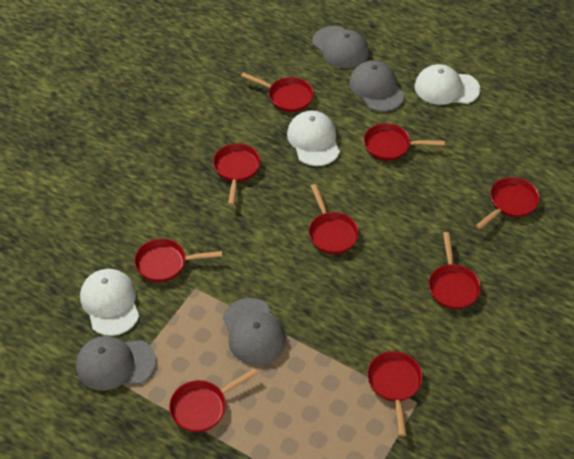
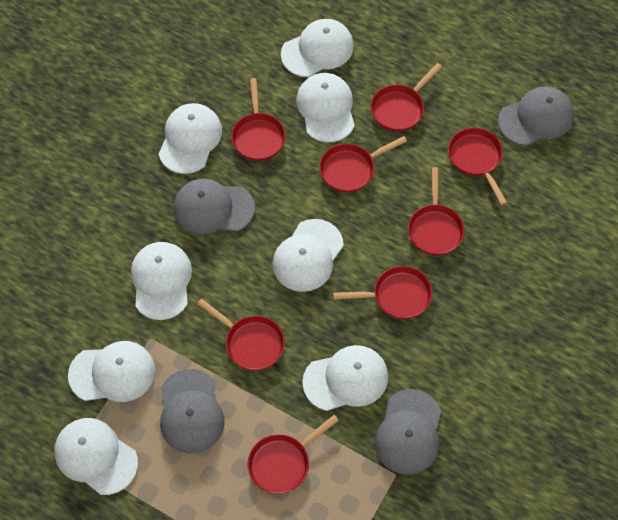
red pan: 9 -> 8
white cap: 3 -> 8

